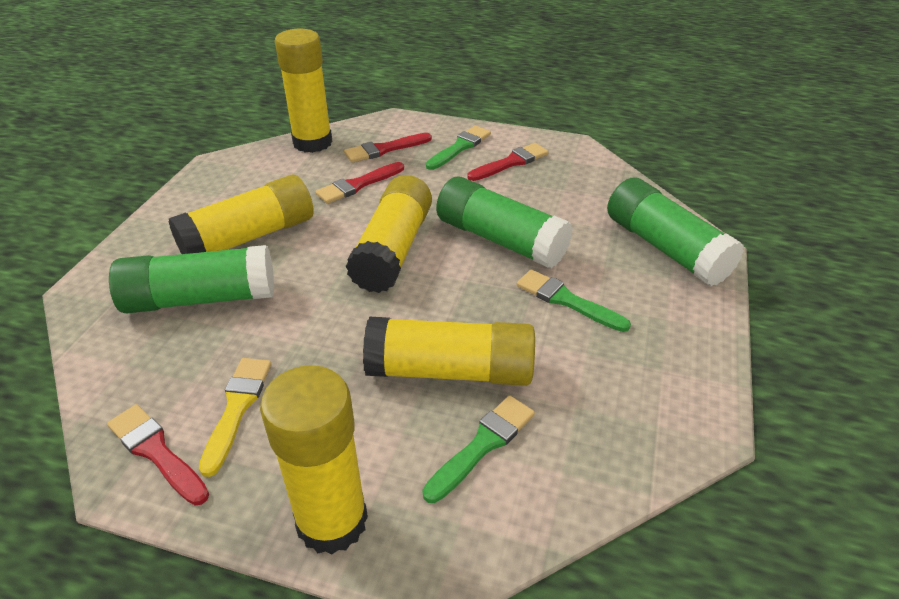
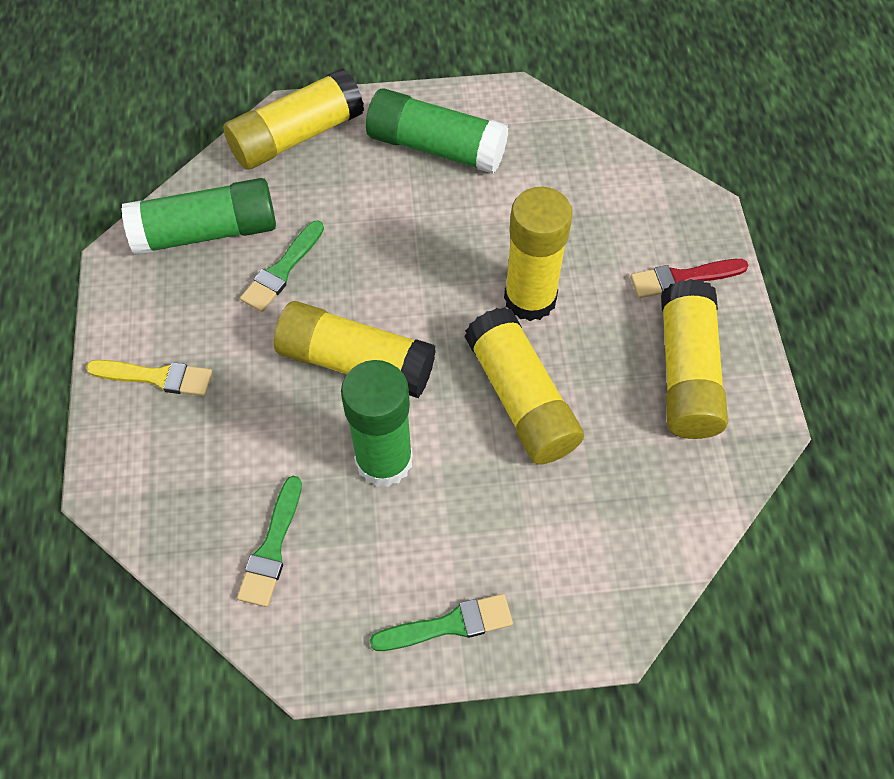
red brush: 4 -> 1

